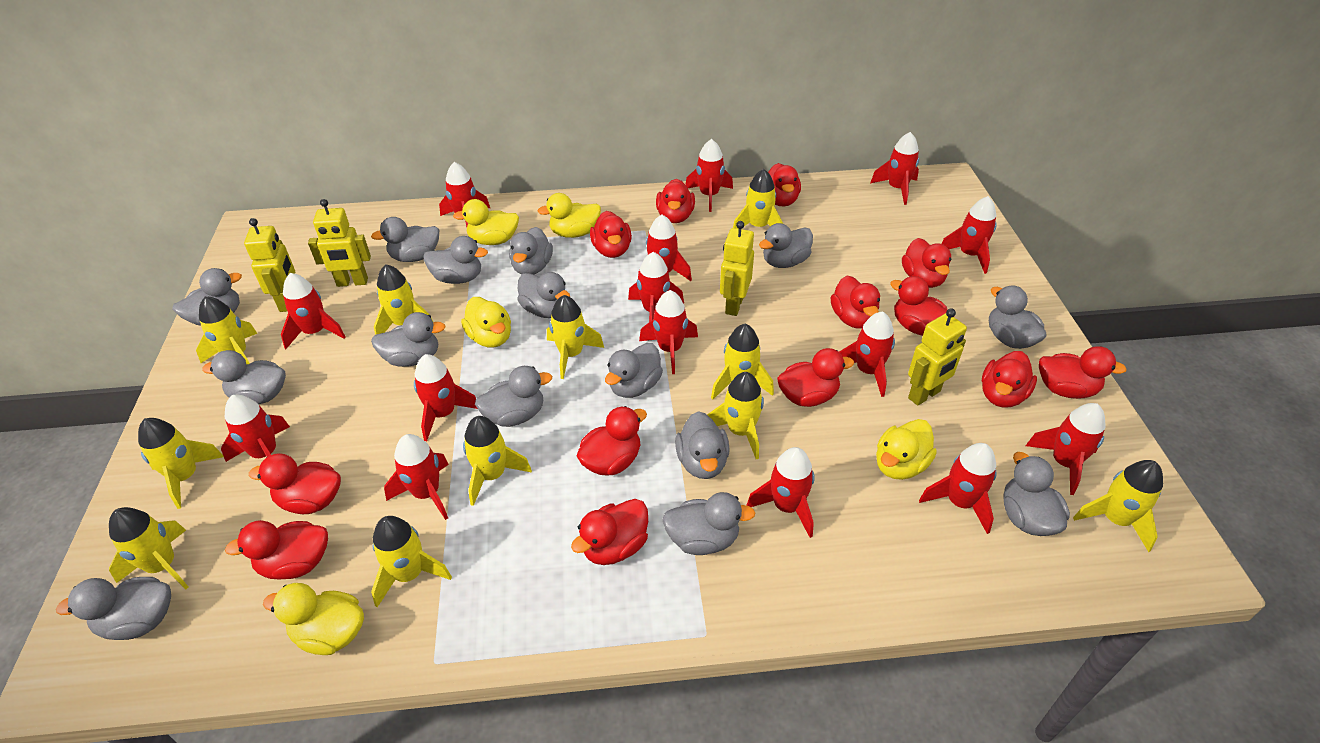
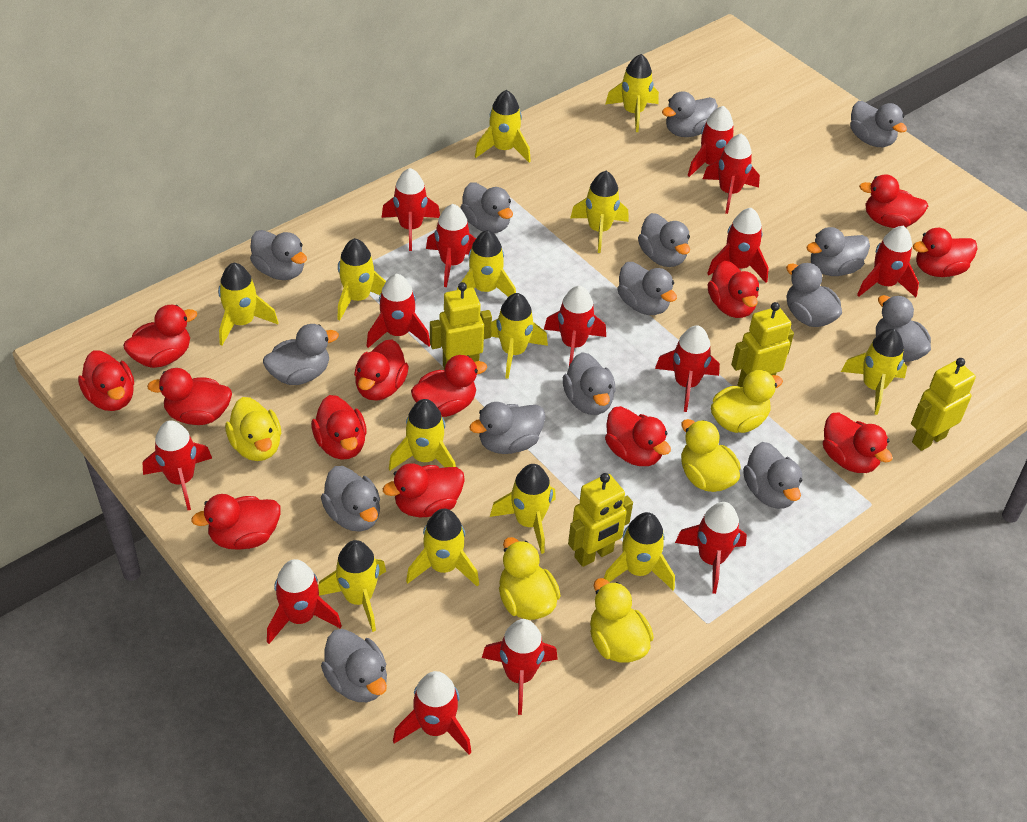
red rocket: 15 -> 14
yellow rocket: 11 -> 13

